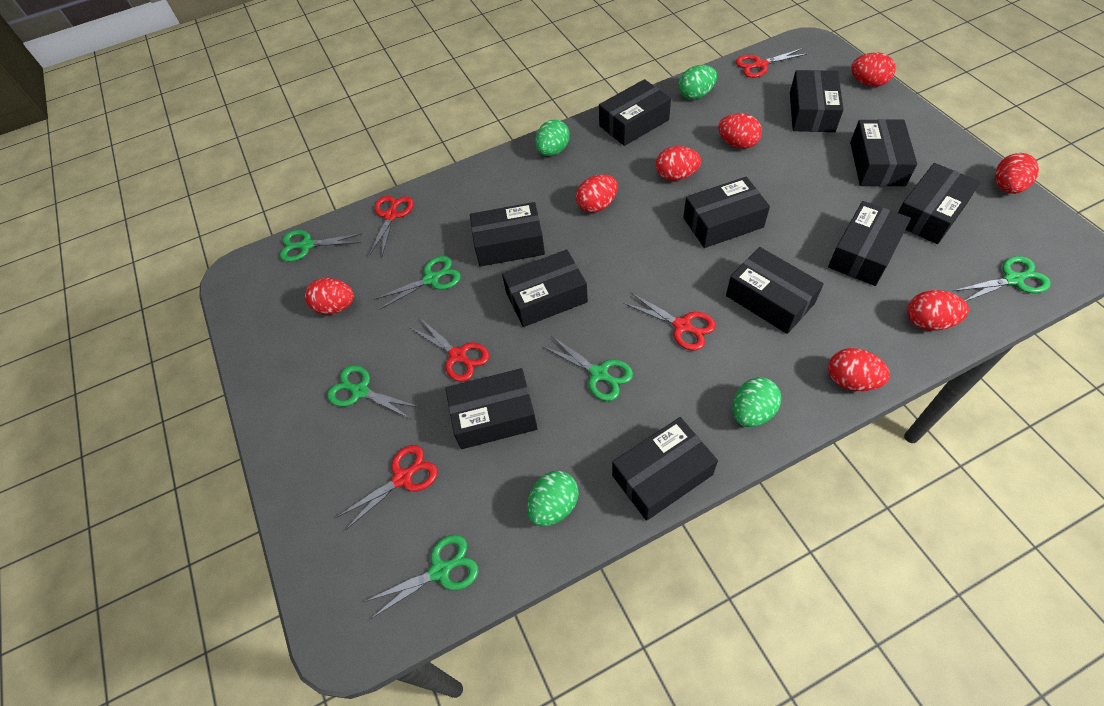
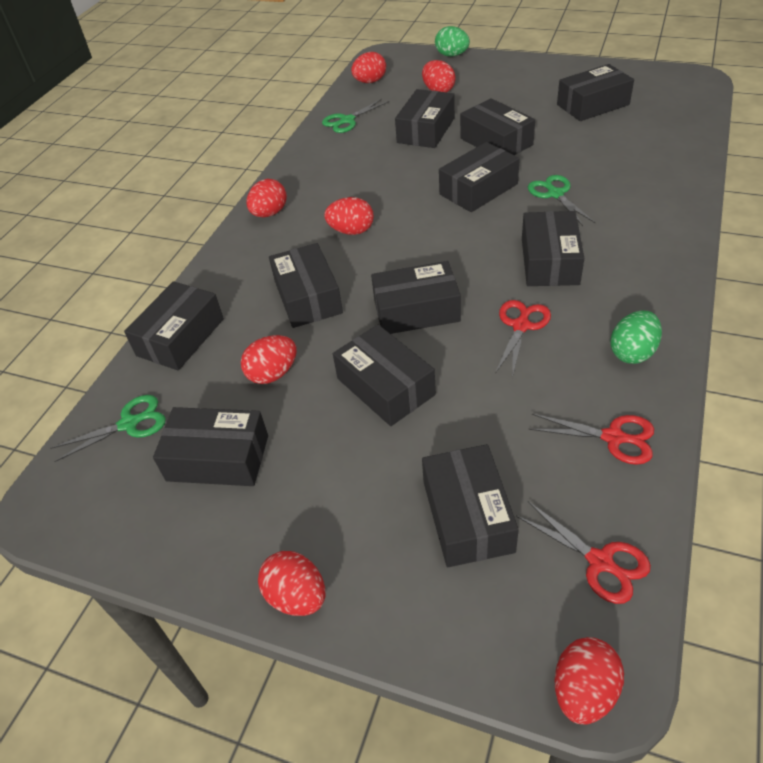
green egg: 4 -> 2
green scissors: 6 -> 3
red egg: 8 -> 7
red scissors: 5 -> 3

